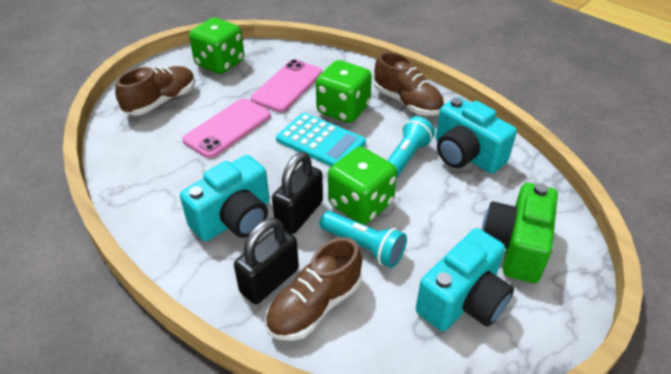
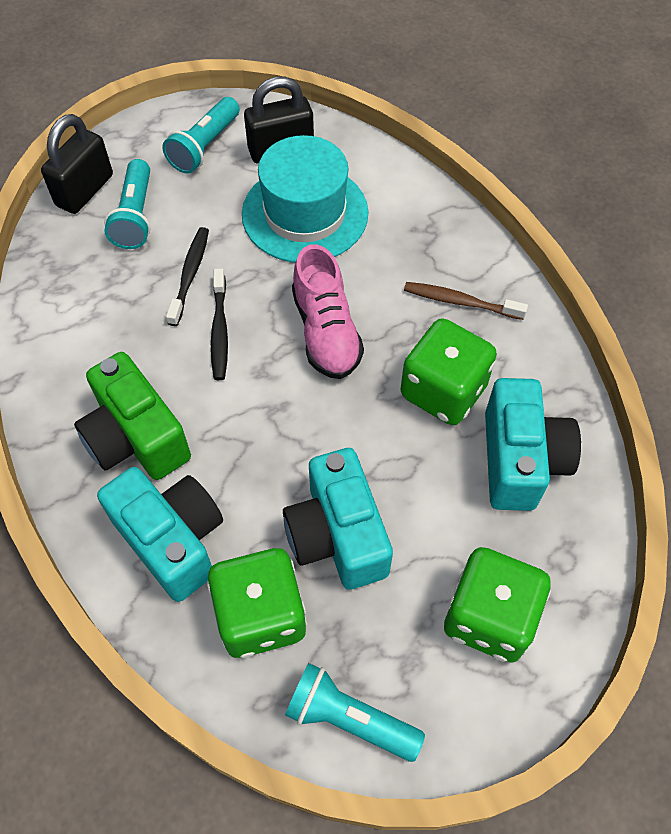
black toothbrush: 0 -> 2
brown shoe: 3 -> 0
brown toothbrush: 0 -> 1
pink phone: 2 -> 0
pink shoe: 0 -> 1
turquoise calculator: 1 -> 0
turquoise flashlight: 2 -> 3
turquoise hat: 0 -> 1

